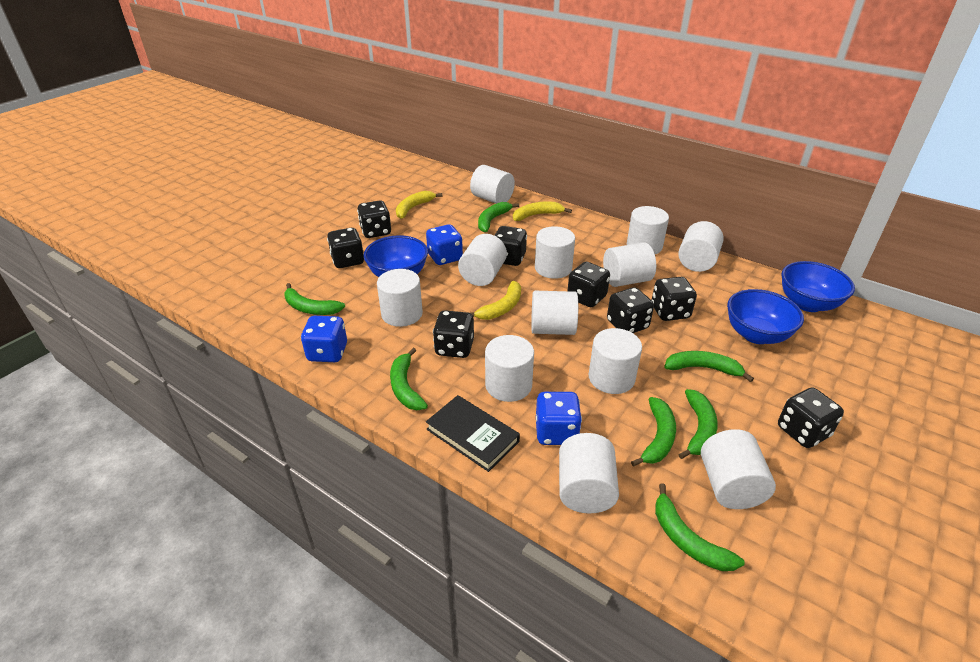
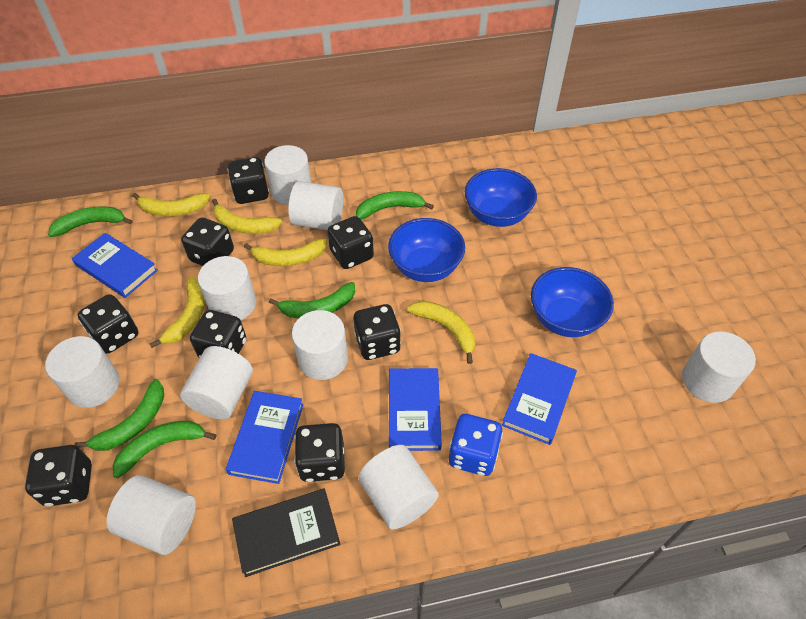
blue book: 0 -> 4
blue dice: 3 -> 1
green banana: 7 -> 5
white cylinder: 12 -> 9
yellow banana: 3 -> 5

